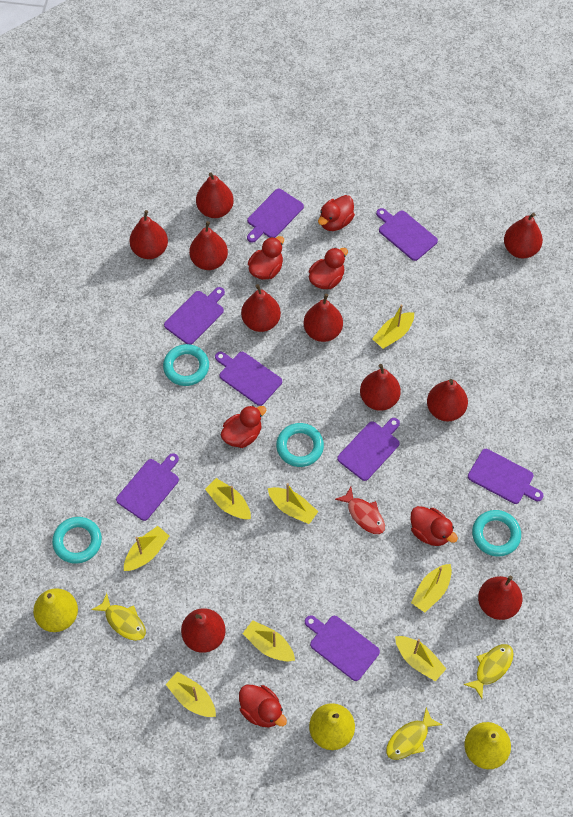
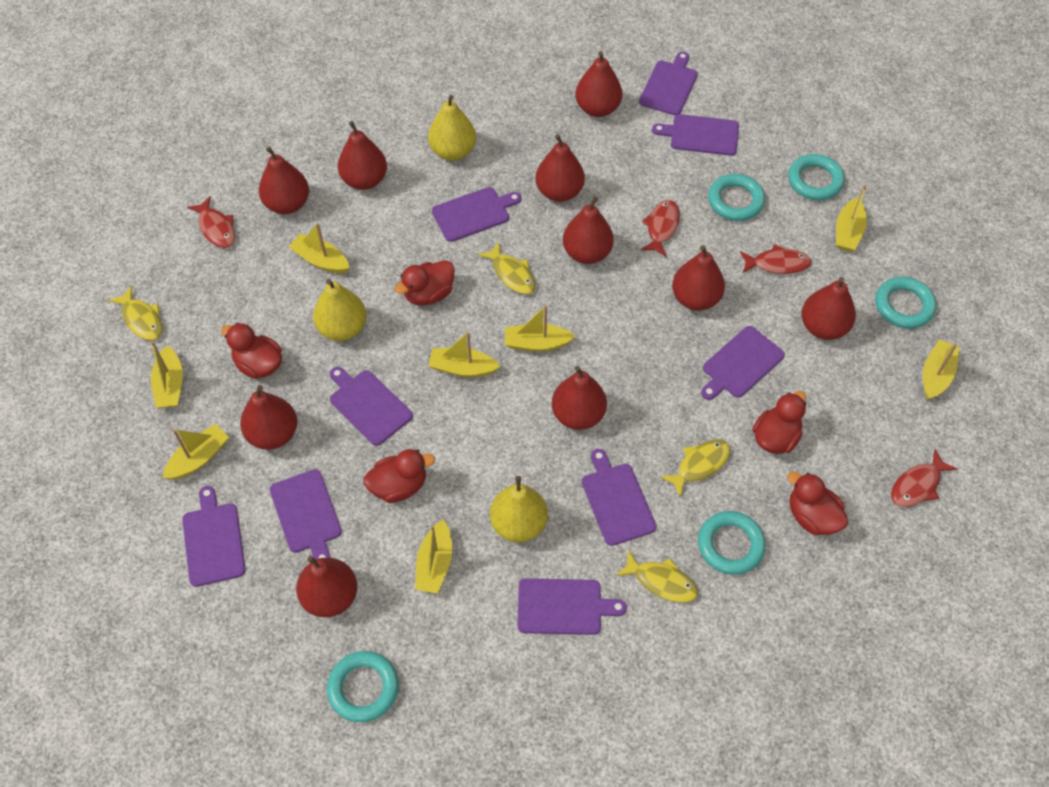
purple cutting board: 8 -> 9
red duck: 6 -> 5
red fish: 1 -> 4
turquoise ring: 4 -> 5
yellow fish: 3 -> 4

